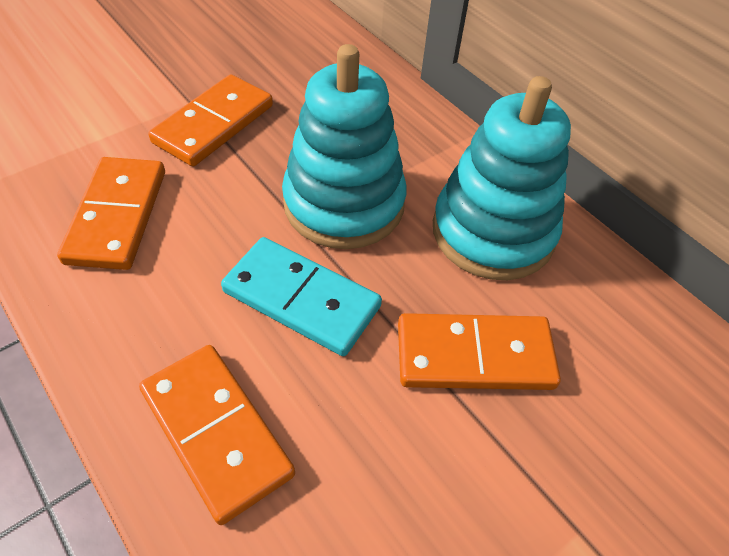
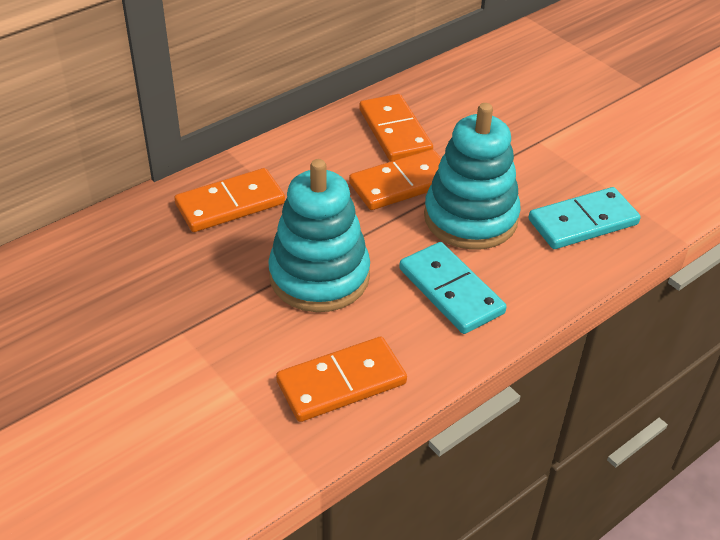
turquoise domino: 1 -> 2

